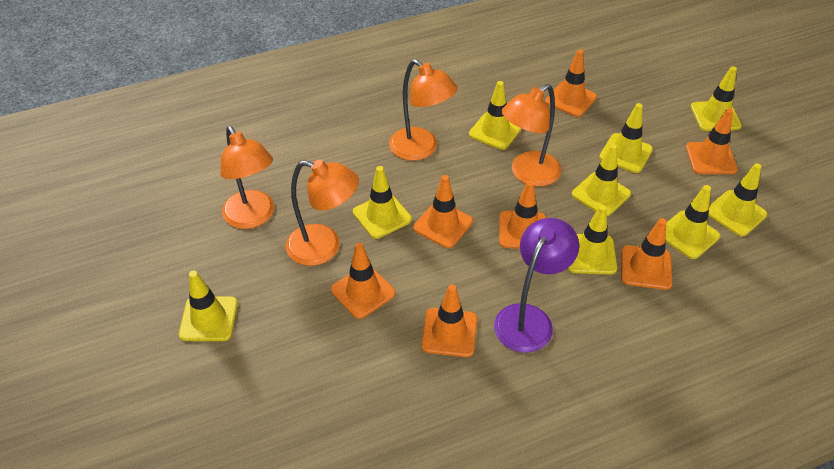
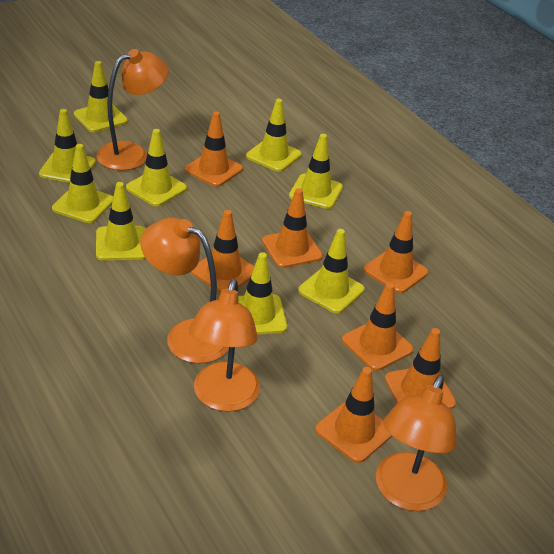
purple lamp: 1 -> 0

